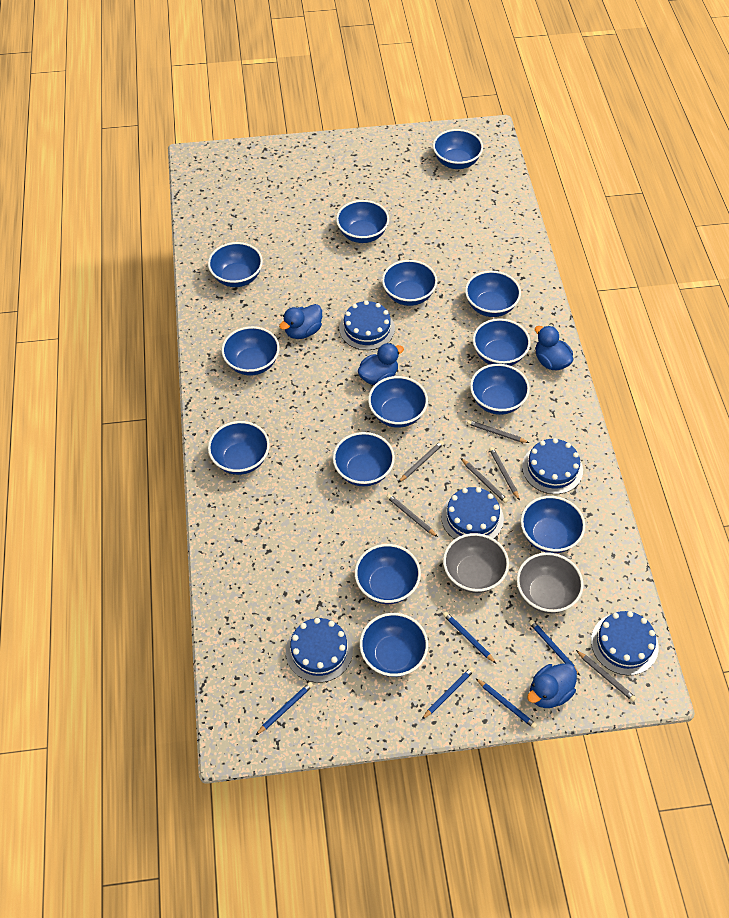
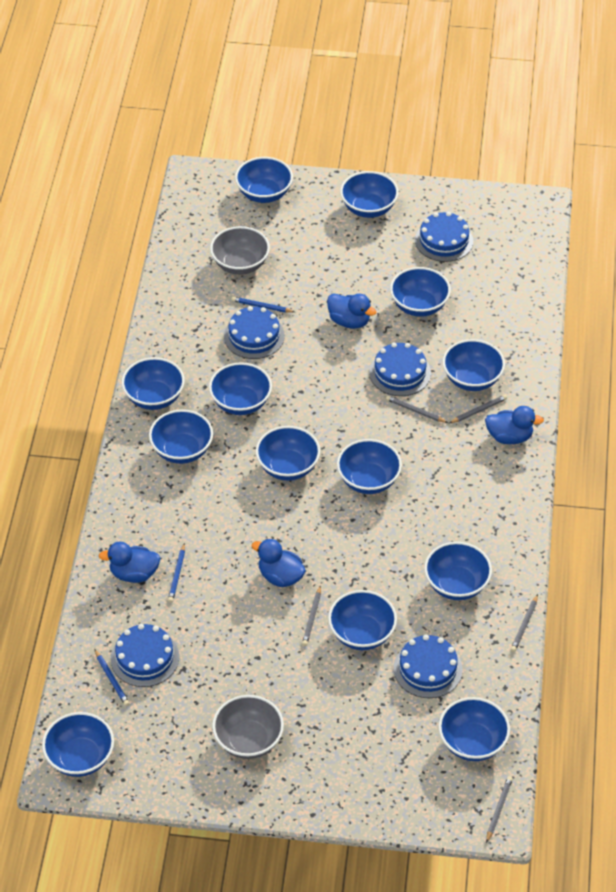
blue bowl: 14 -> 13
blue pencil: 5 -> 3
grey pencil: 6 -> 5

